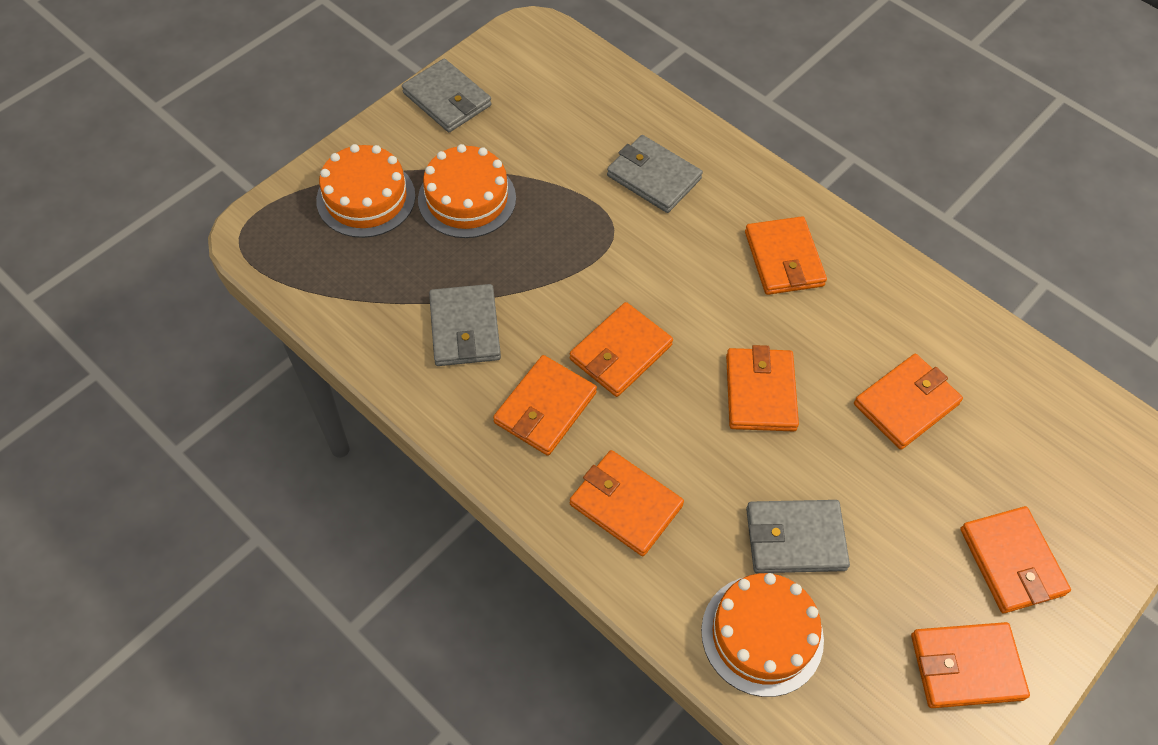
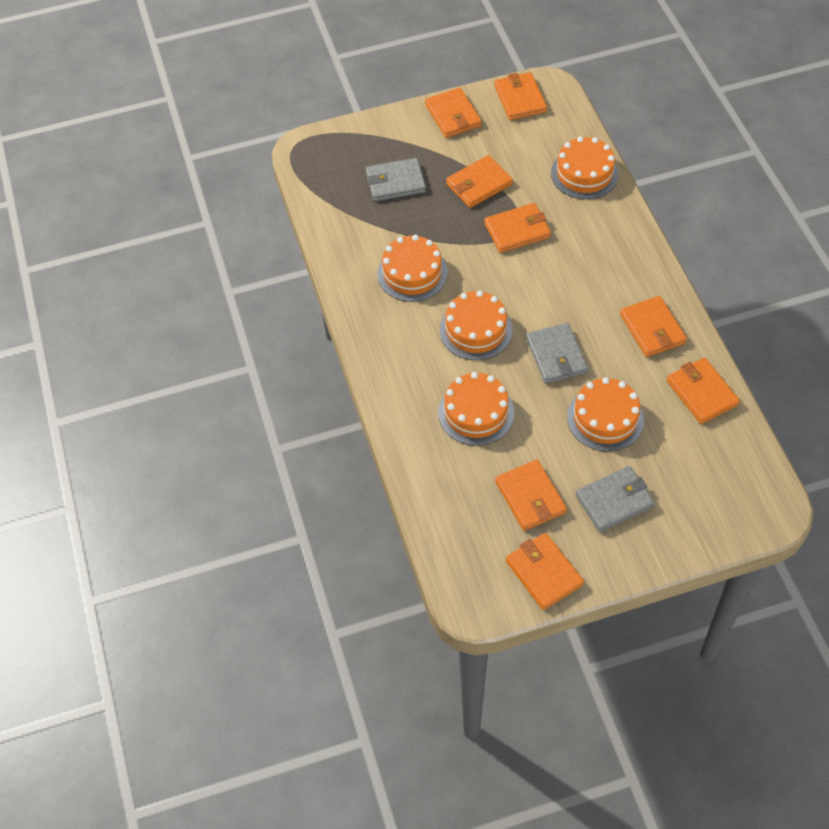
grey wallet: 4 -> 3
orange cake: 3 -> 5

